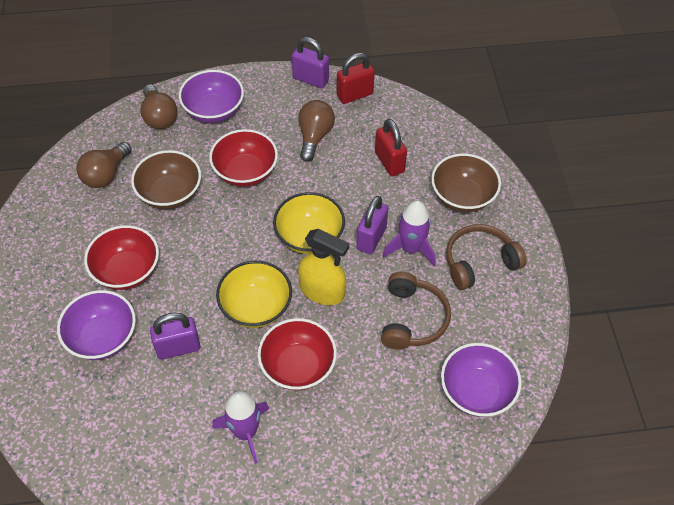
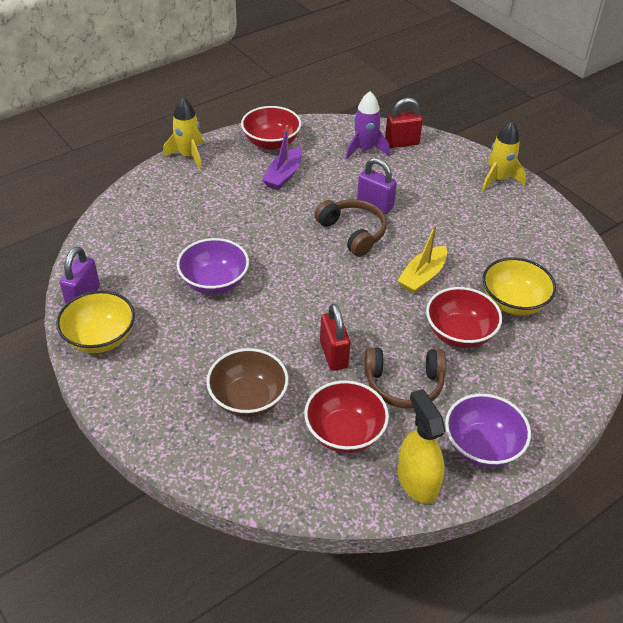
brown bowl: 2 -> 1
brown light bulb: 3 -> 0
purple boat: 0 -> 1
purple bowl: 3 -> 2
purple padlock: 3 -> 2
purple rocket: 2 -> 1
yellow boat: 0 -> 1
yellow rocket: 0 -> 2

